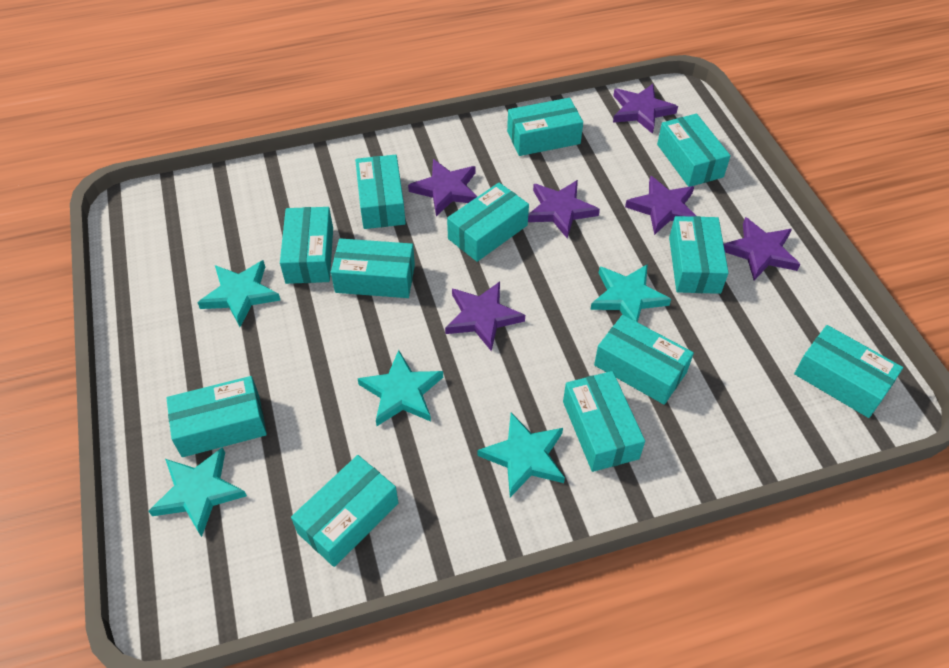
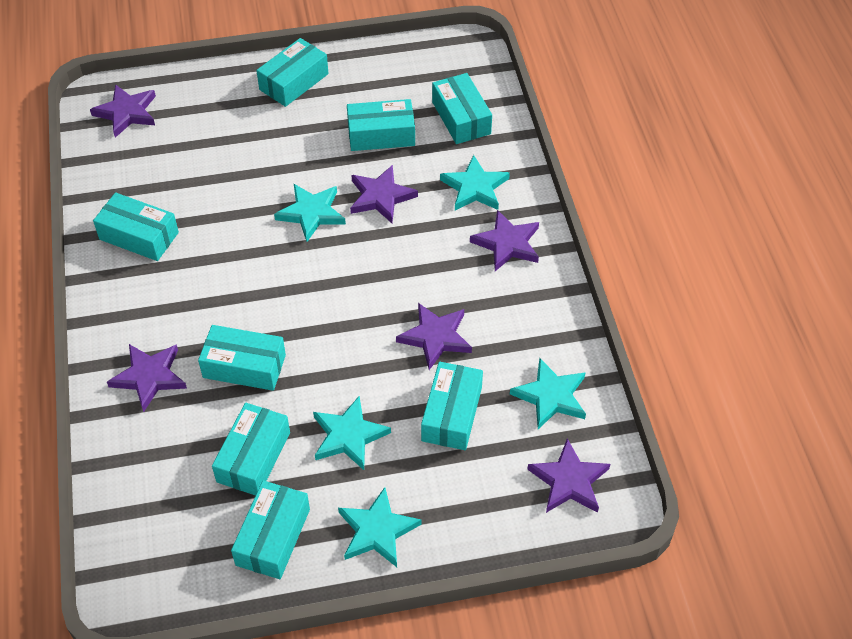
turquoise box: 12 -> 8

